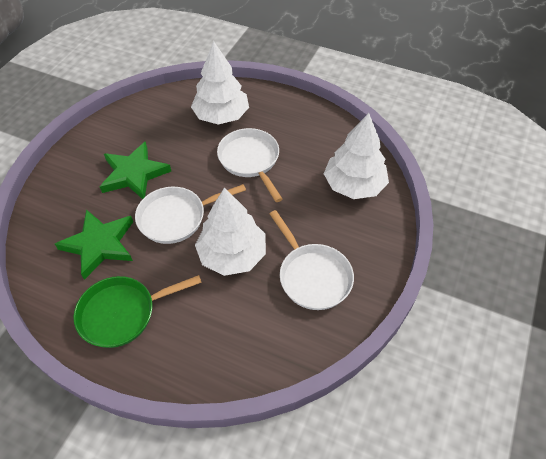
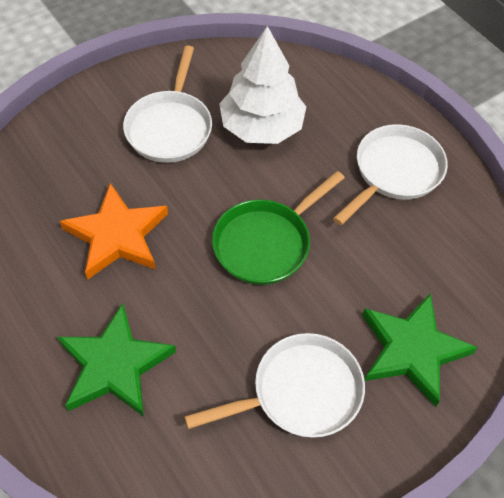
orange star: 0 -> 1
white tree: 3 -> 1

